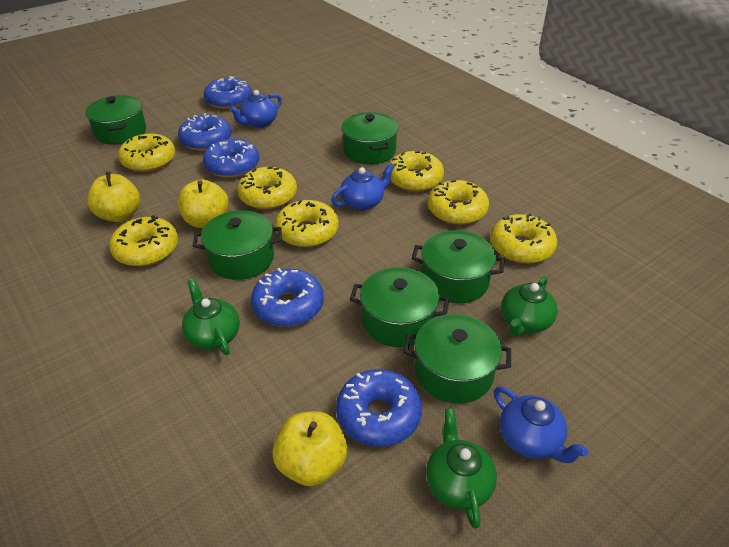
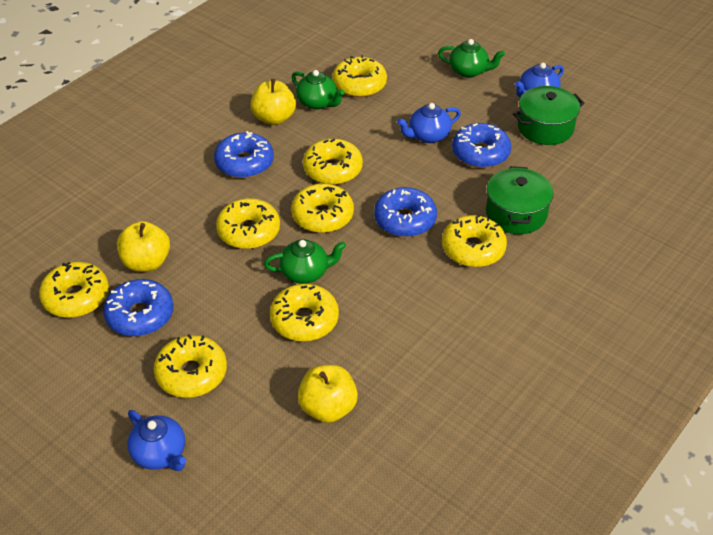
blue donut: 5 -> 4
green pot: 6 -> 2
yellow donut: 7 -> 8

